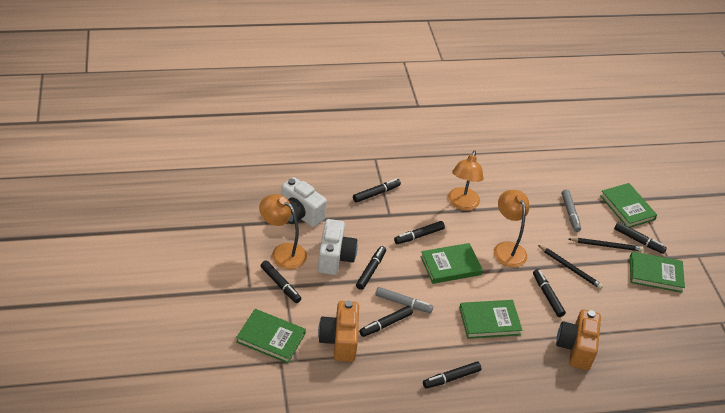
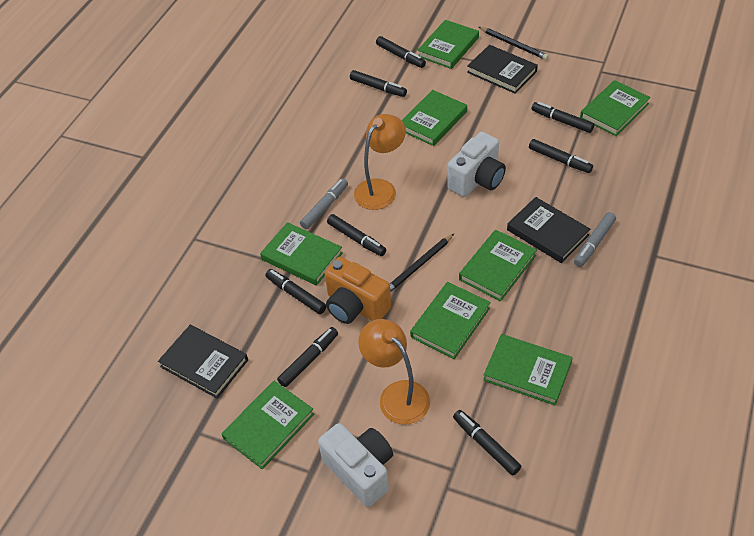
black book: 0 -> 3
green book: 5 -> 8
orange camera: 2 -> 1
orange lamp: 3 -> 2

